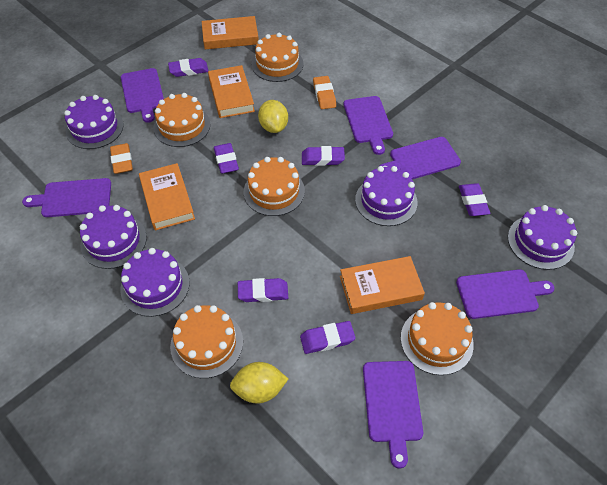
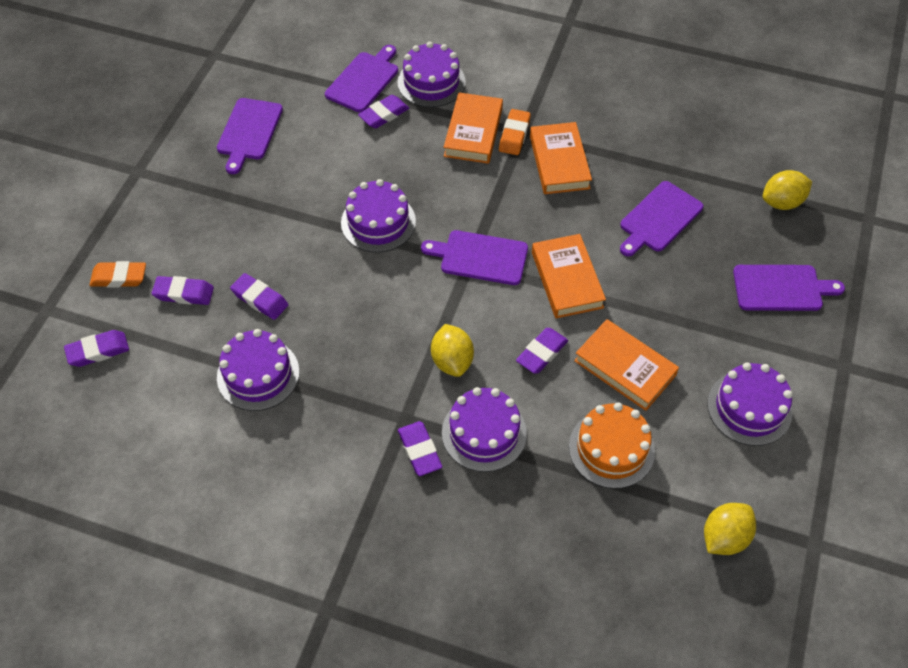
orange cake: 5 -> 1
purple cutting board: 6 -> 5
yellow lemon: 2 -> 3

